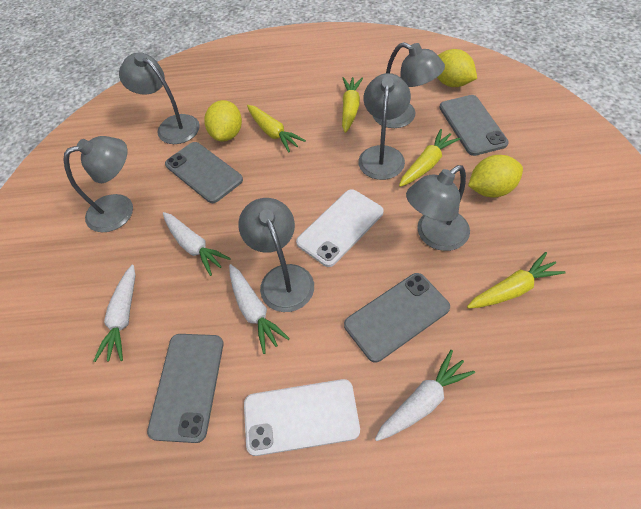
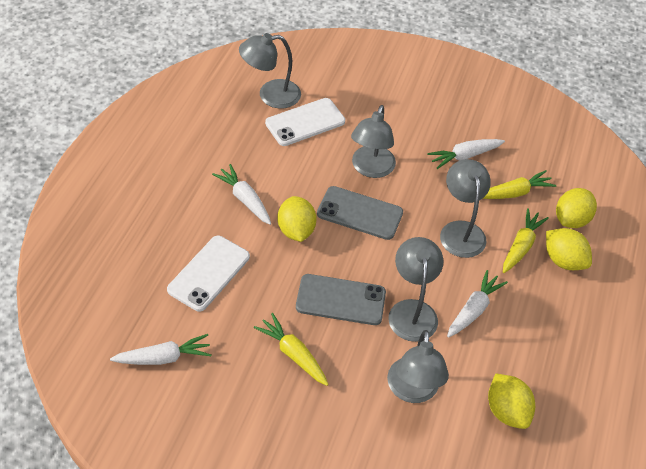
grey lamp: 6 -> 5
grey phone: 4 -> 2
yellow carrot: 4 -> 3
yellow lemon: 3 -> 4

